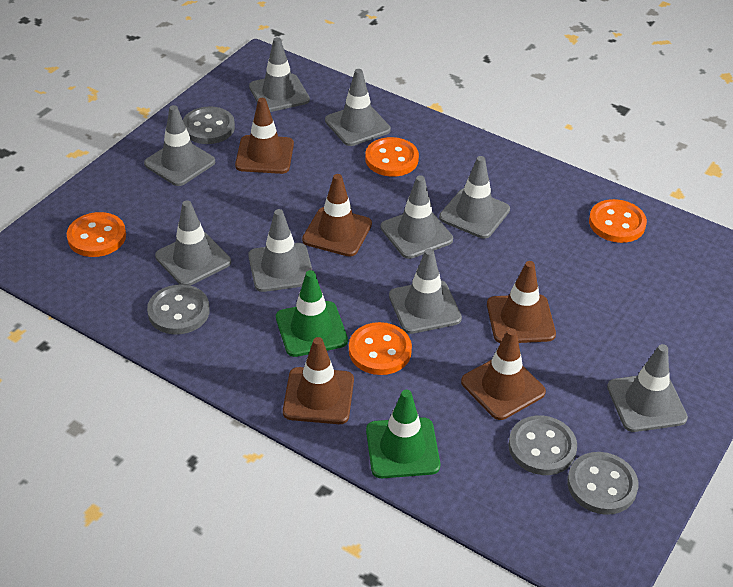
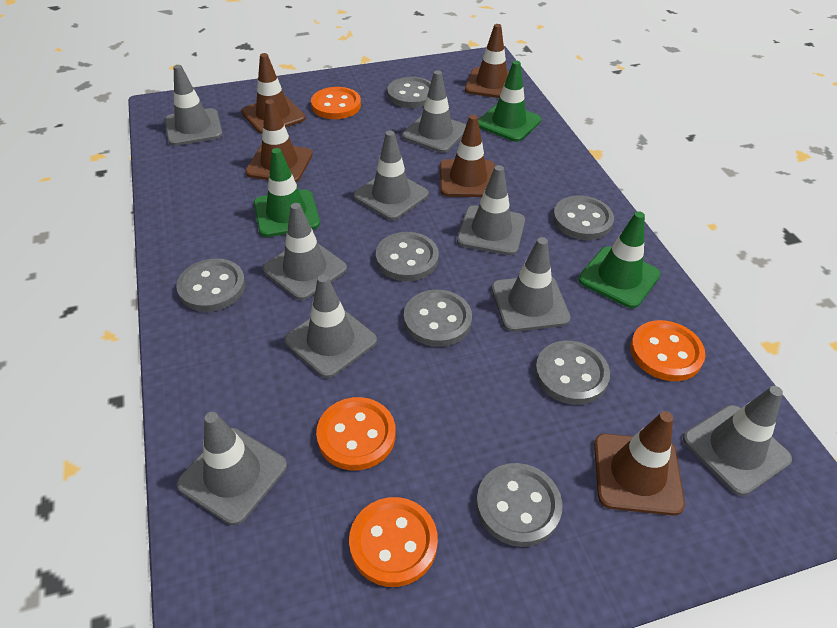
green traffic cone: 2 -> 3
grey button: 4 -> 7

